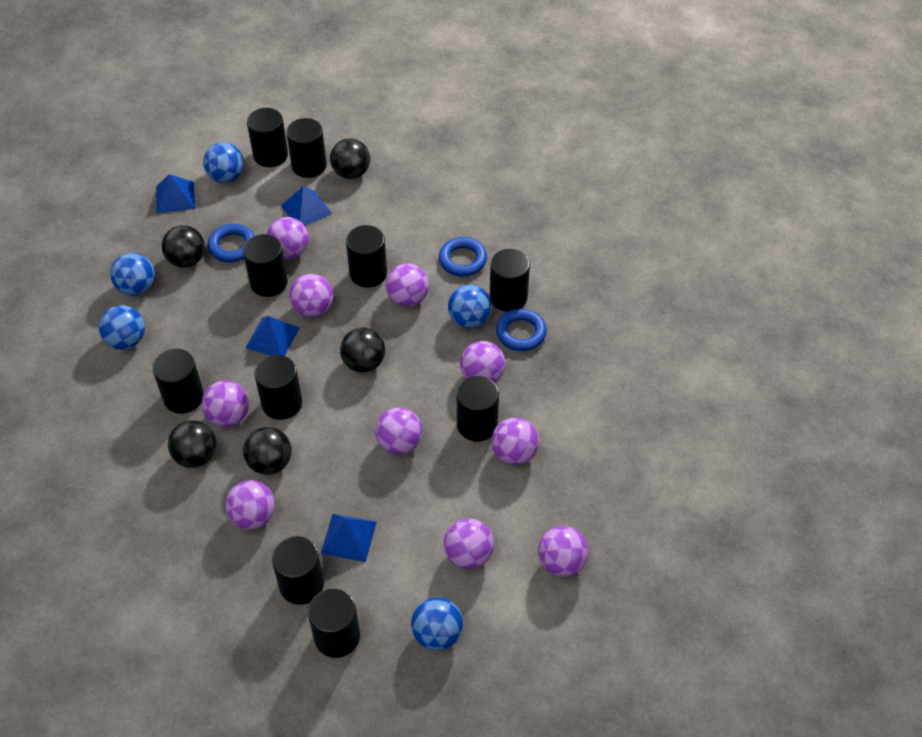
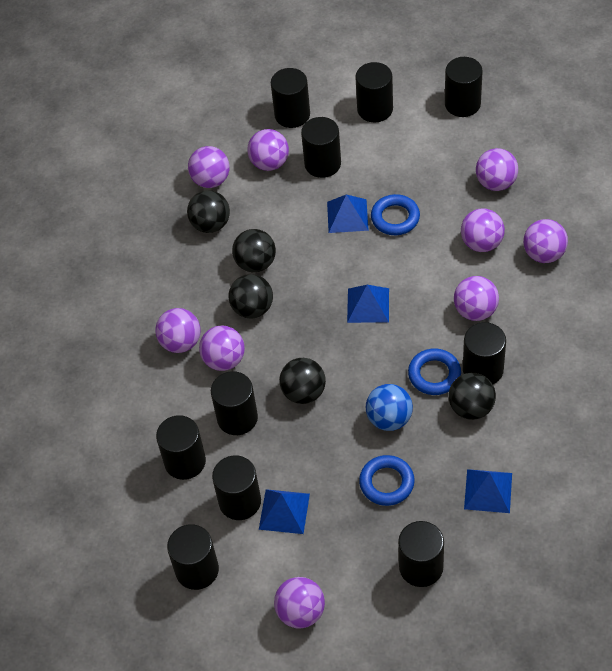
blue ball: 5 -> 1
purple ball: 10 -> 9

